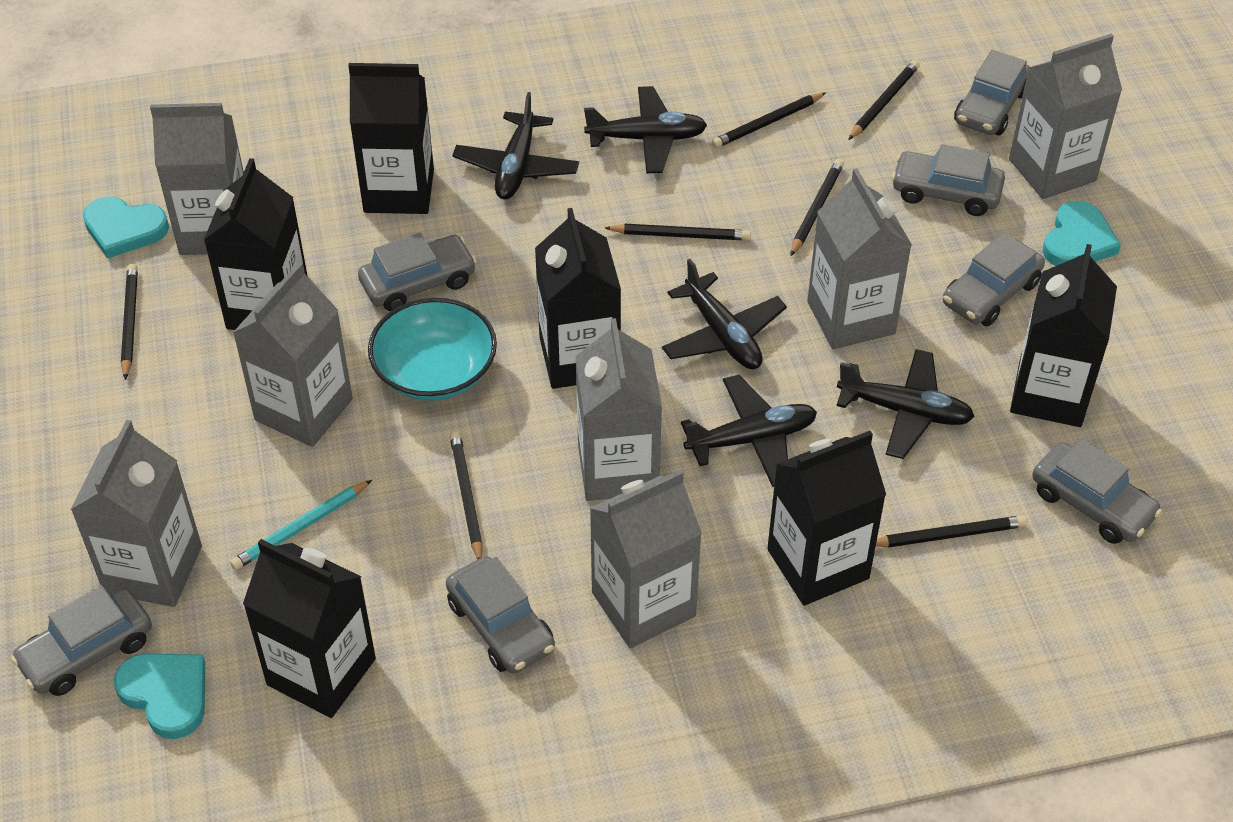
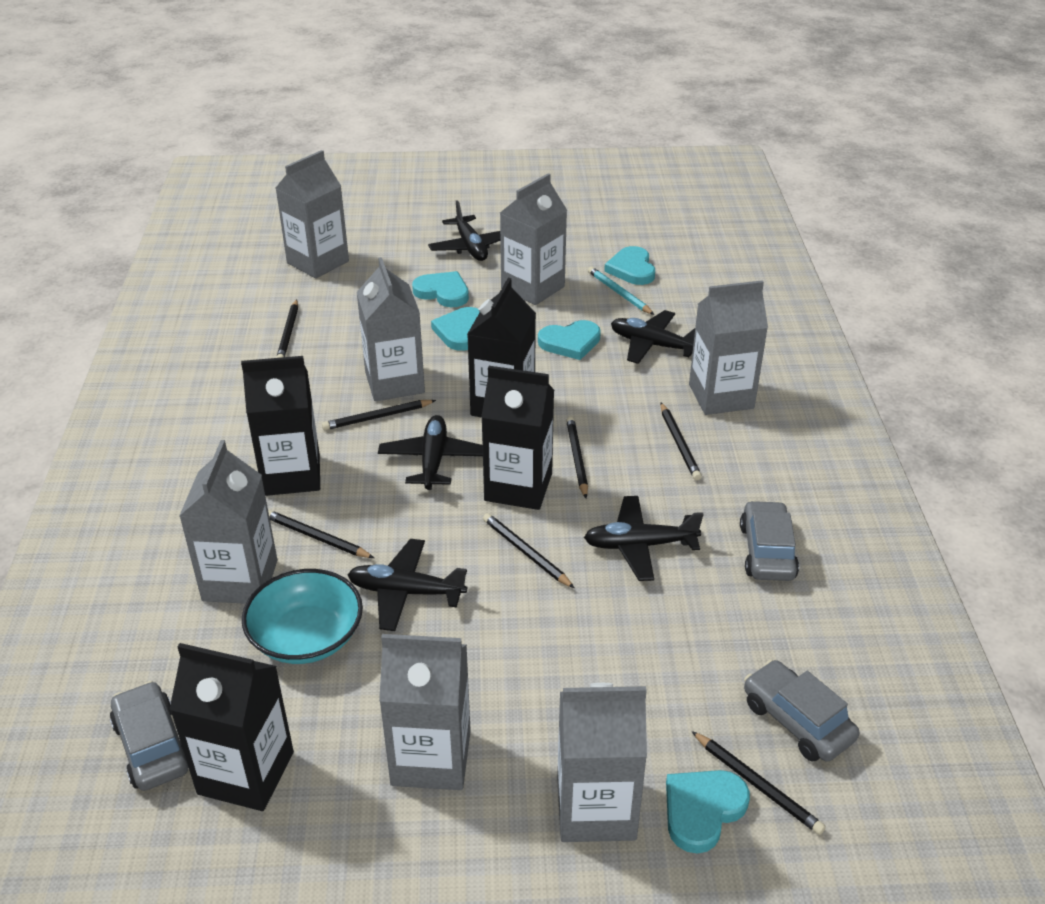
black carton: 6 -> 4
grey car: 7 -> 3
turquoise heart: 3 -> 5

